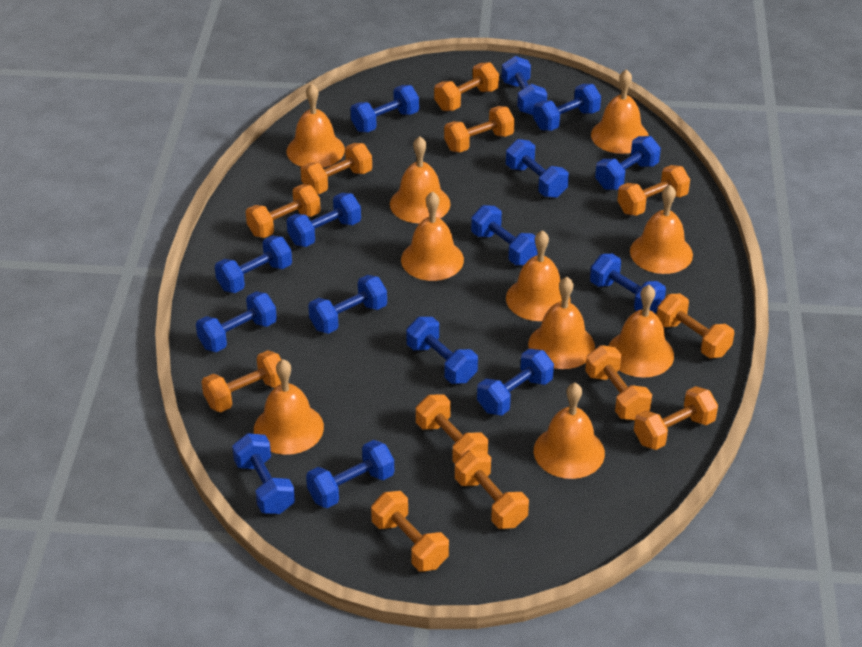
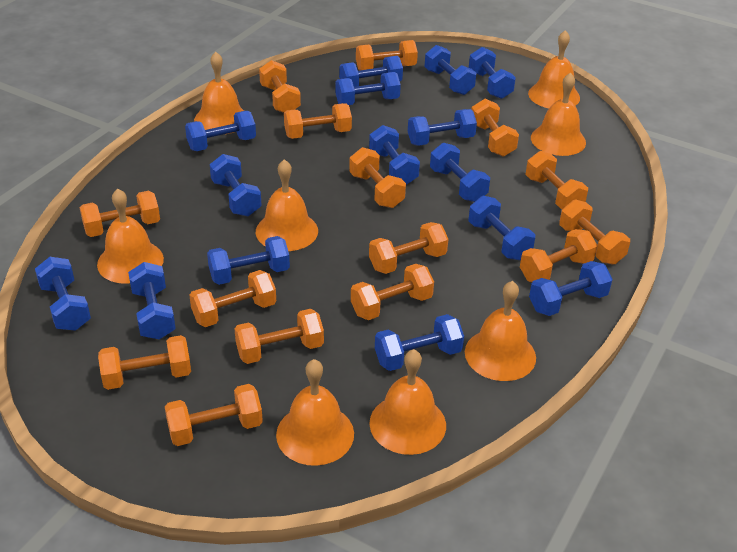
orange bell: 10 -> 8
orange dumbbell: 12 -> 15

